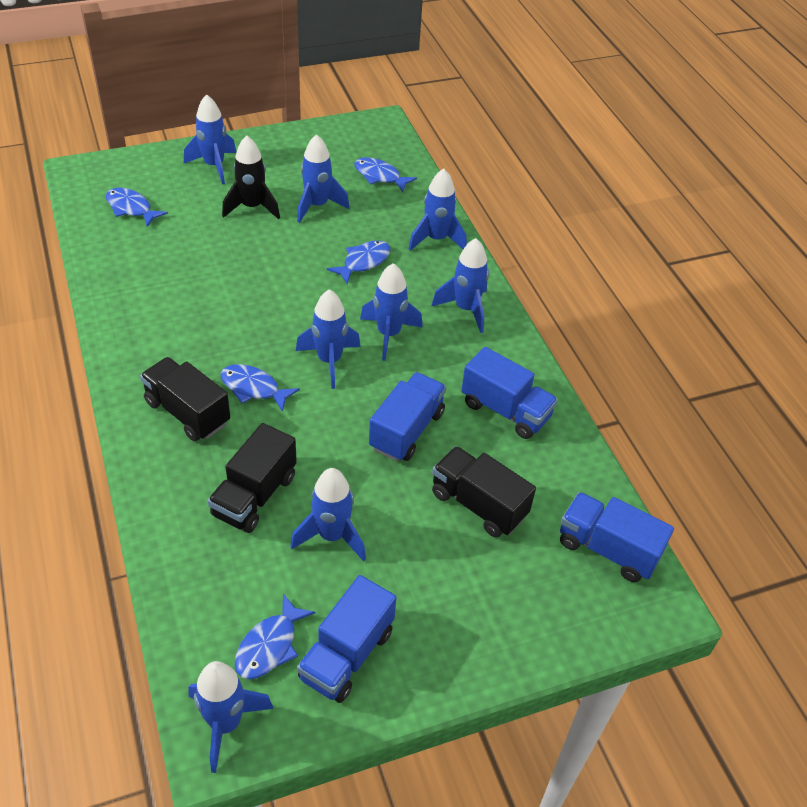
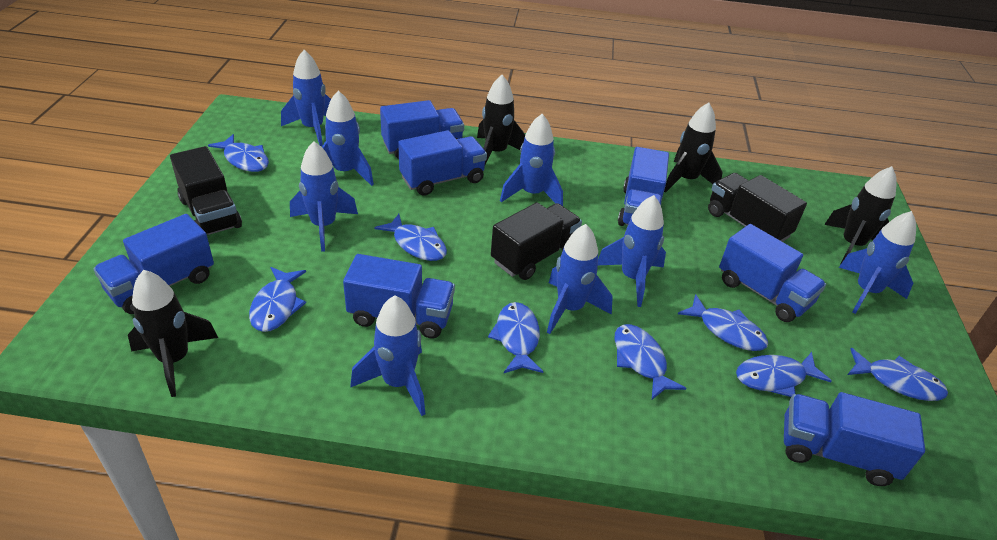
black rocket: 1 -> 4
blue fish: 5 -> 8
blue truck: 4 -> 7

